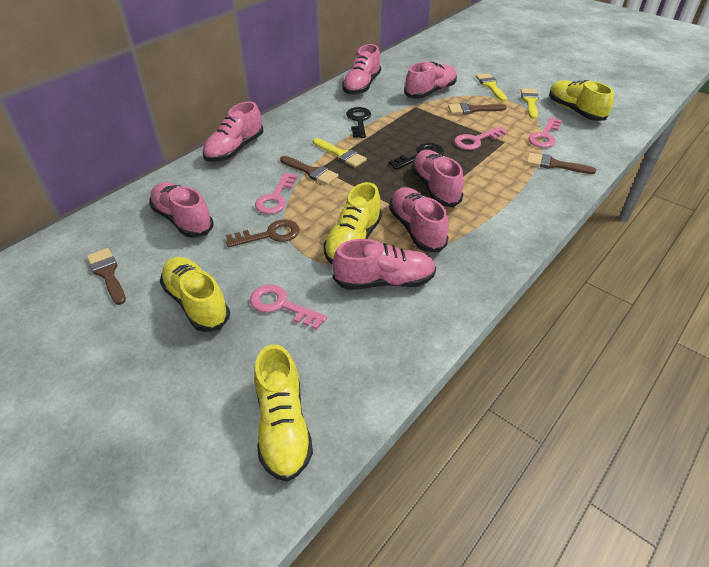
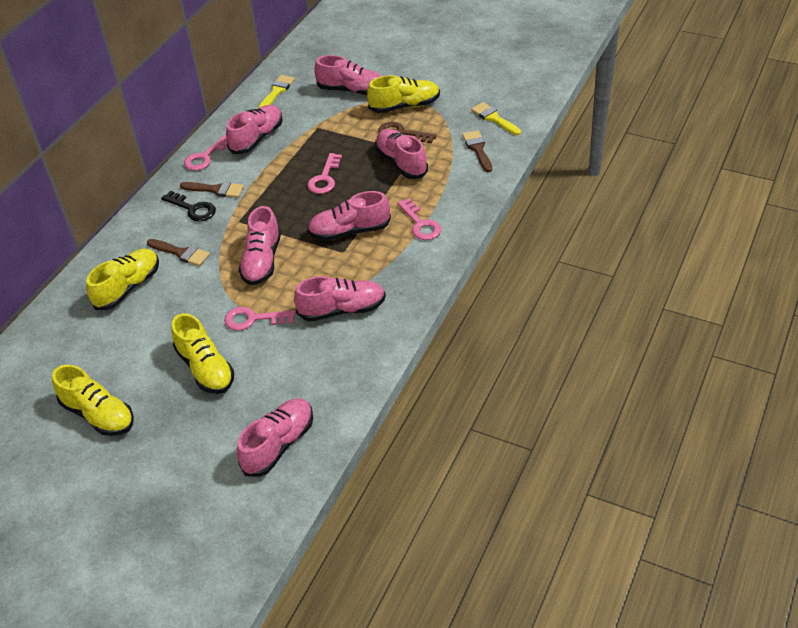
black key: 2 -> 1
brown brush: 4 -> 3
yellow brush: 3 -> 2

